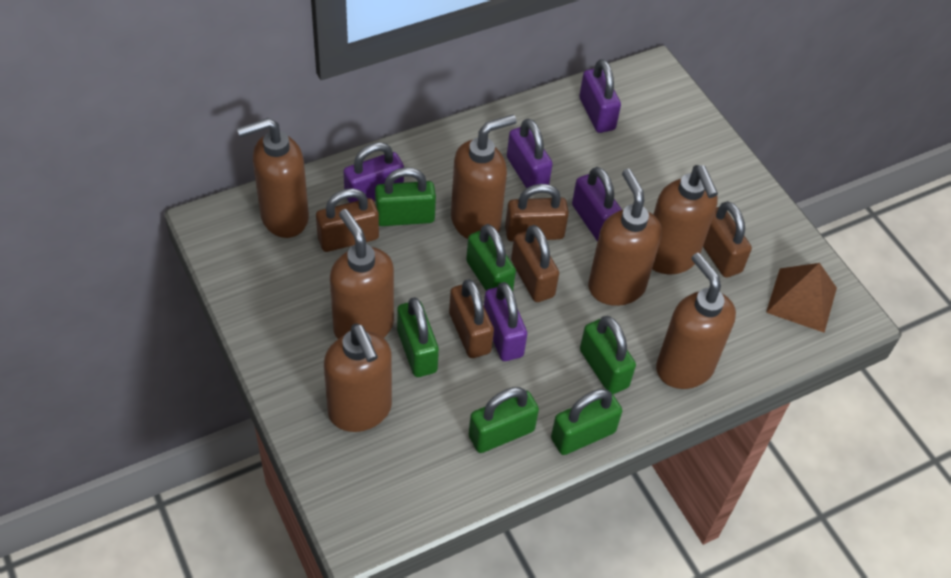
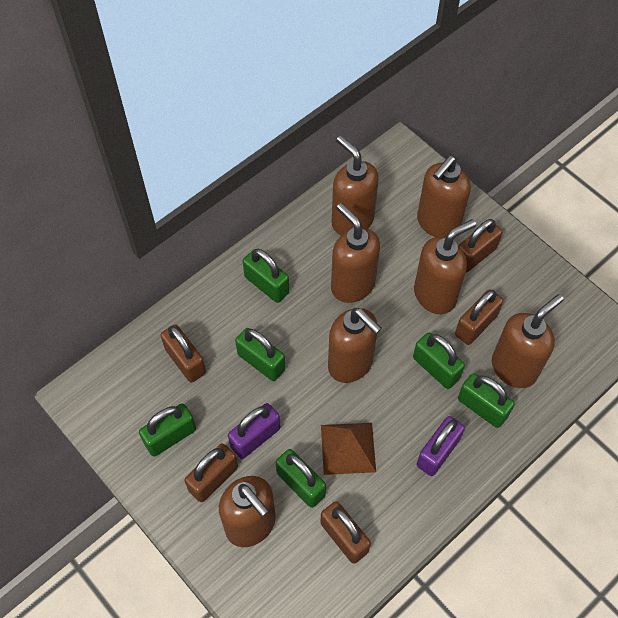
purple padlock: 5 -> 2

